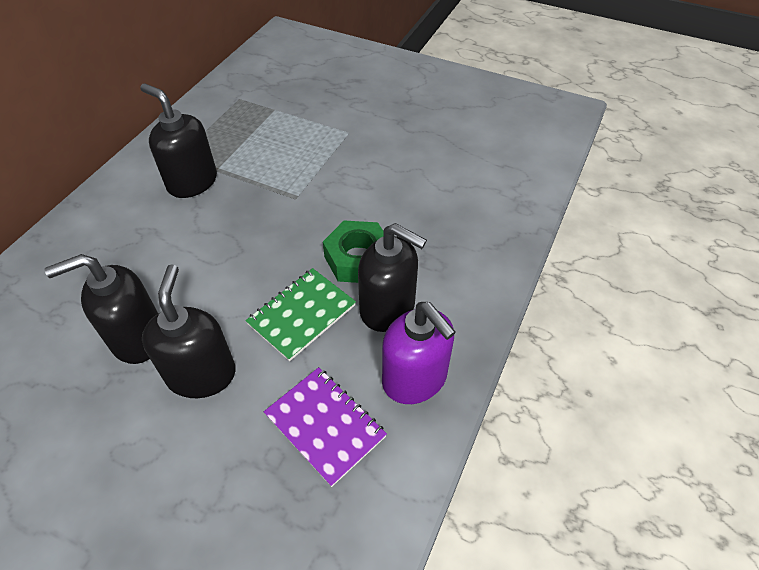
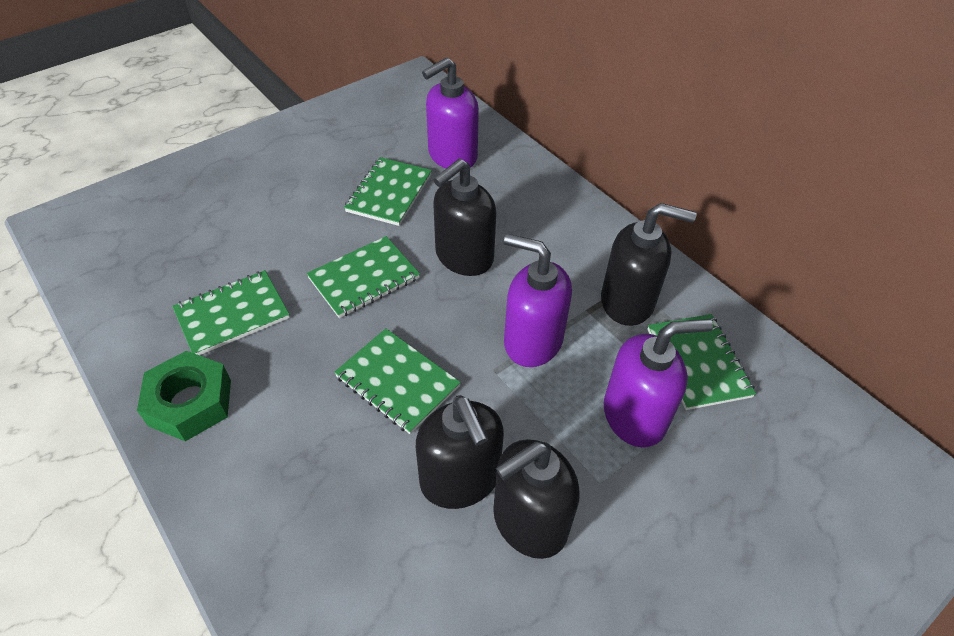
green notebook: 1 -> 5
purple notebook: 1 -> 0
purple soap dispenser: 1 -> 3

